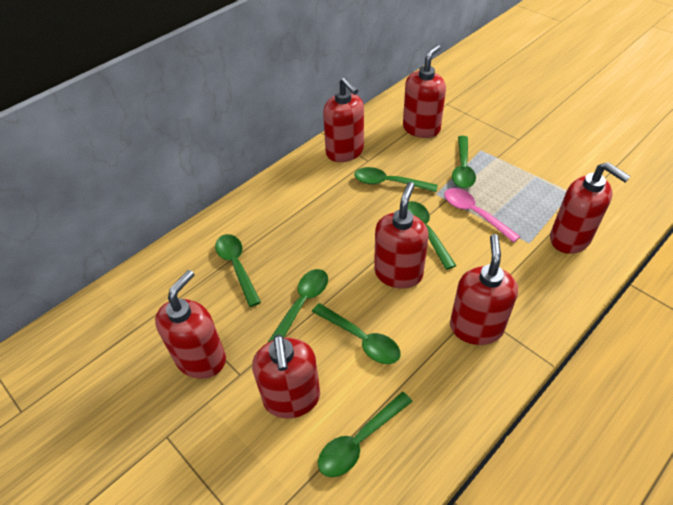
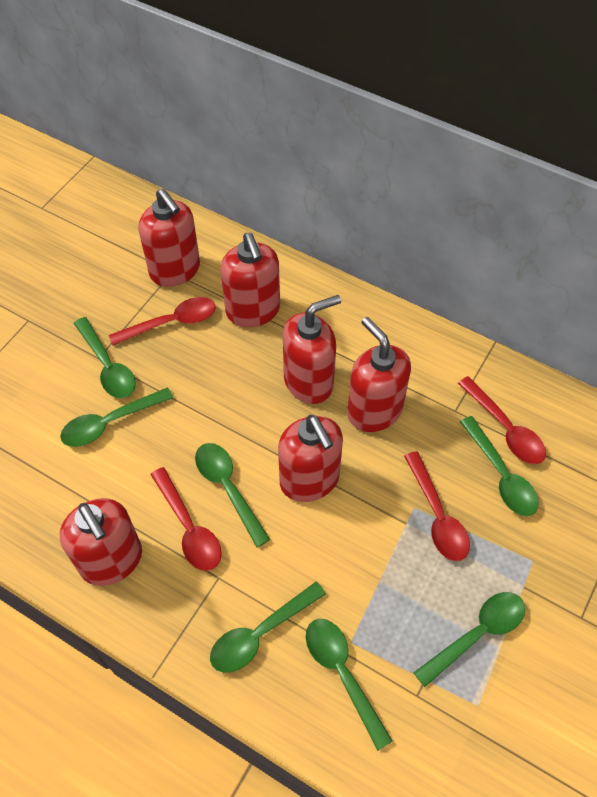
pink spoon: 1 -> 0
red soap dispenser: 7 -> 6
red spoon: 0 -> 4

